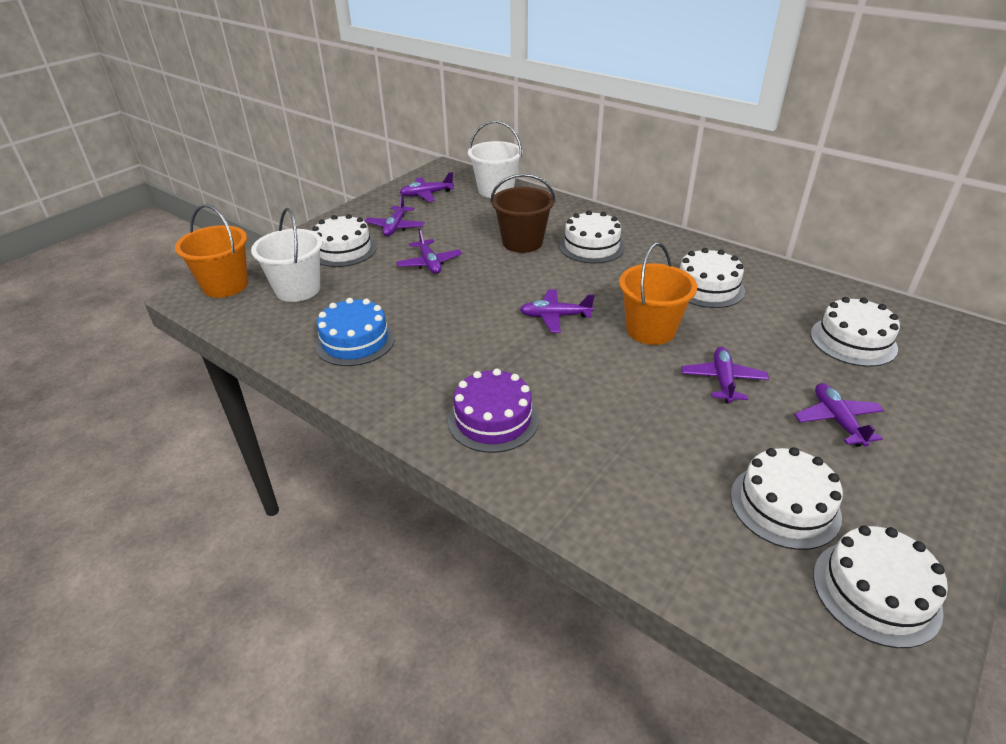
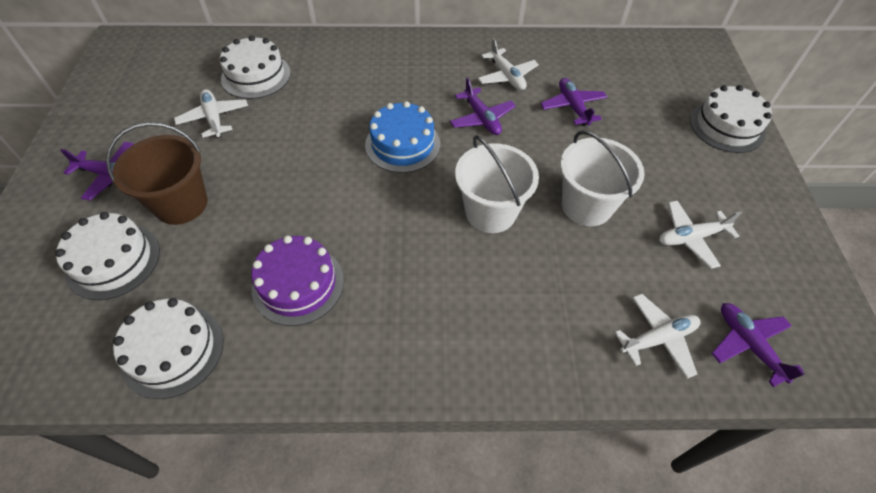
orange bucket: 2 -> 0
purple plane: 6 -> 4
white cake: 6 -> 4
white plane: 0 -> 4

